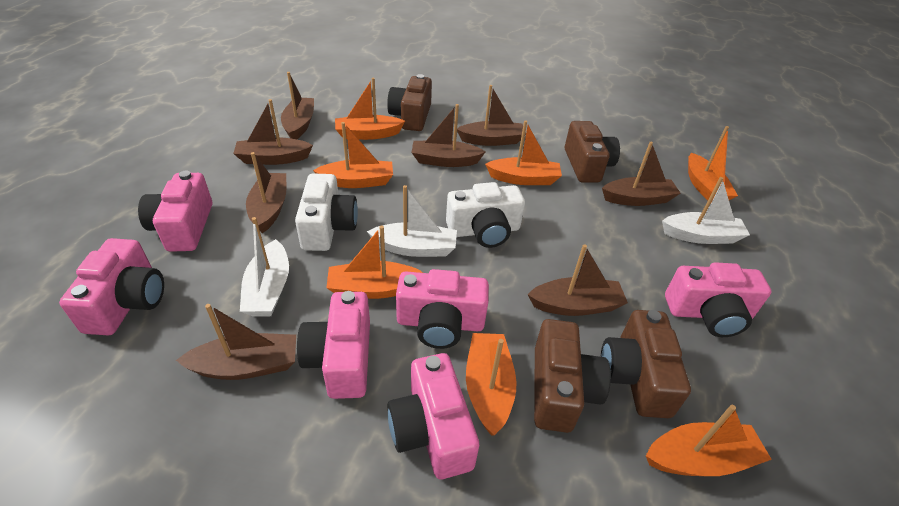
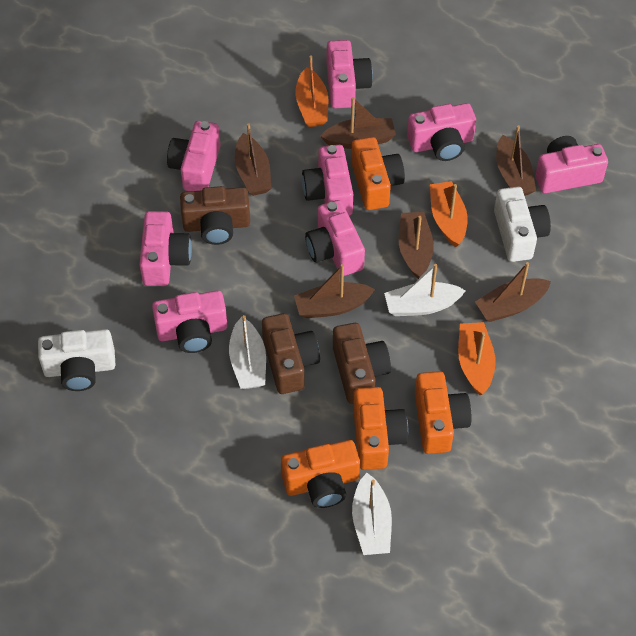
brown boat: 8 -> 6
brown camera: 4 -> 3
orange boat: 7 -> 3
orange camera: 0 -> 4
pink camera: 6 -> 8

